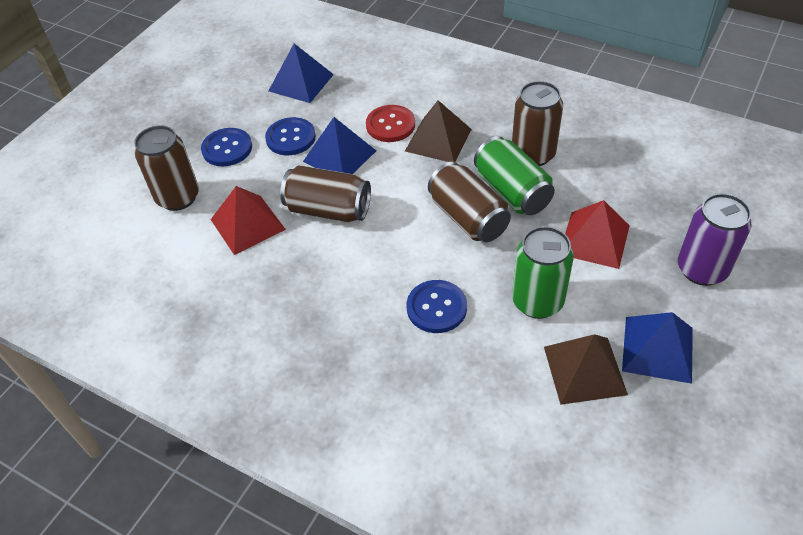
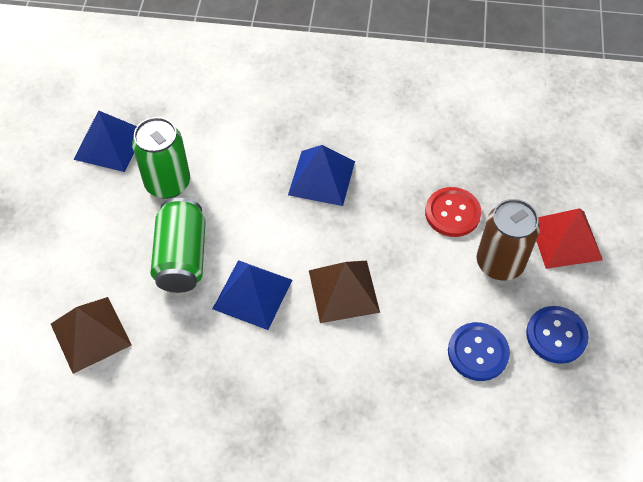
blue button: 3 -> 2
brown can: 4 -> 1
purple can: 1 -> 0
red pyramid: 2 -> 1

